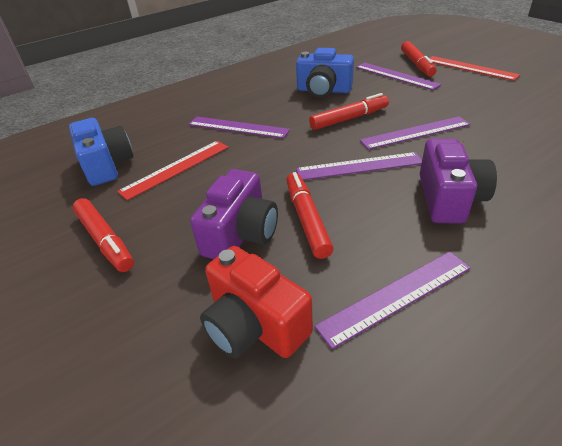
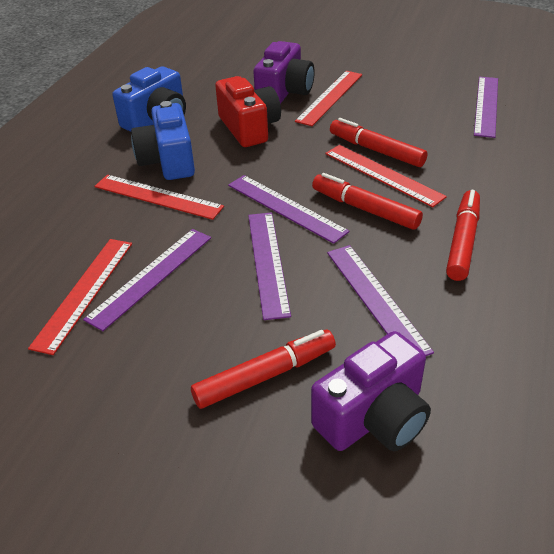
red ruler: 2 -> 4

